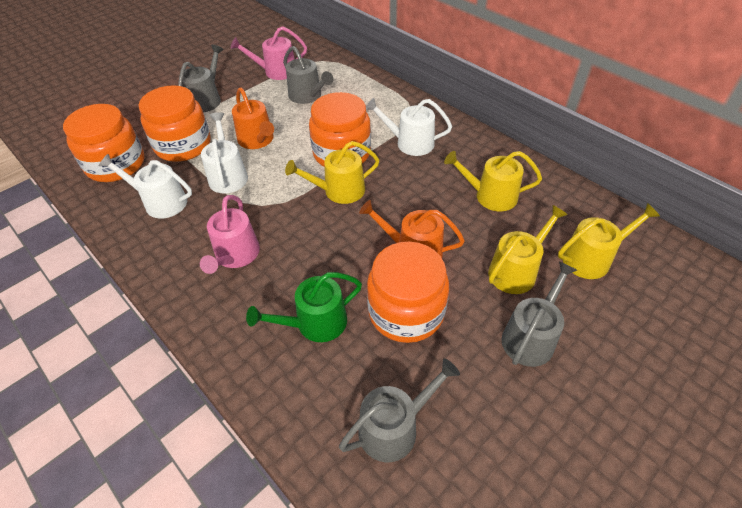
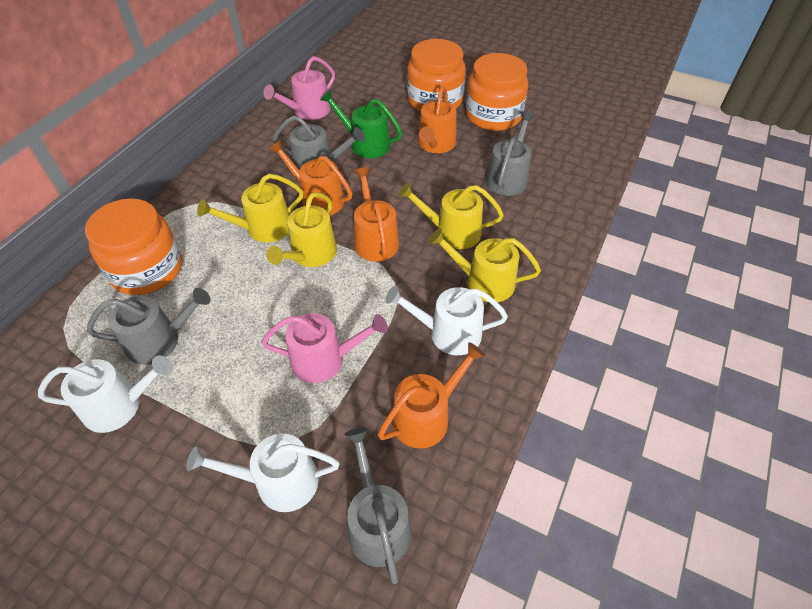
orange jar: 4 -> 3
orange watering can: 2 -> 4

